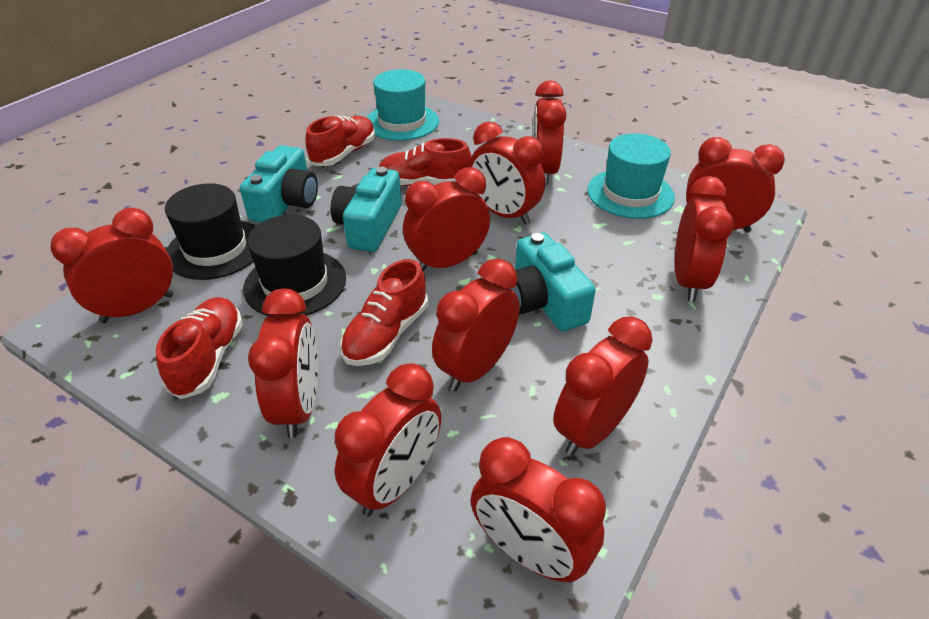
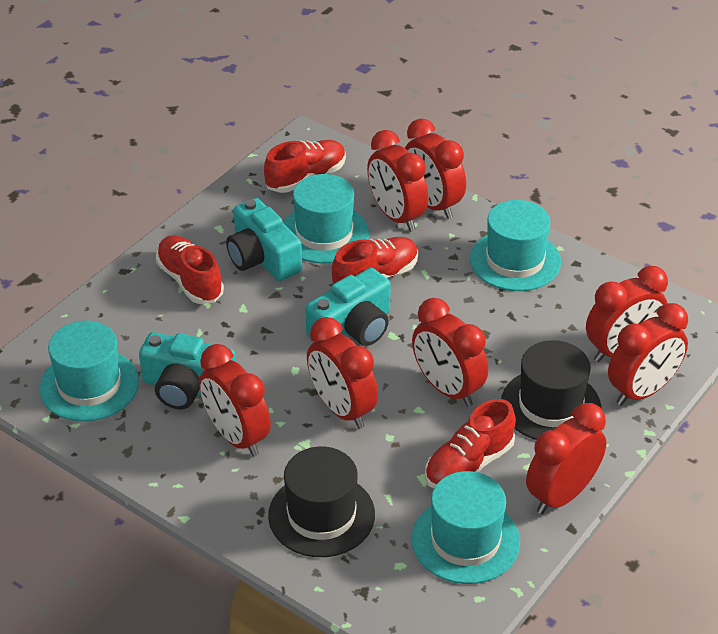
red clock: 11 -> 8
turquoise hat: 2 -> 4

